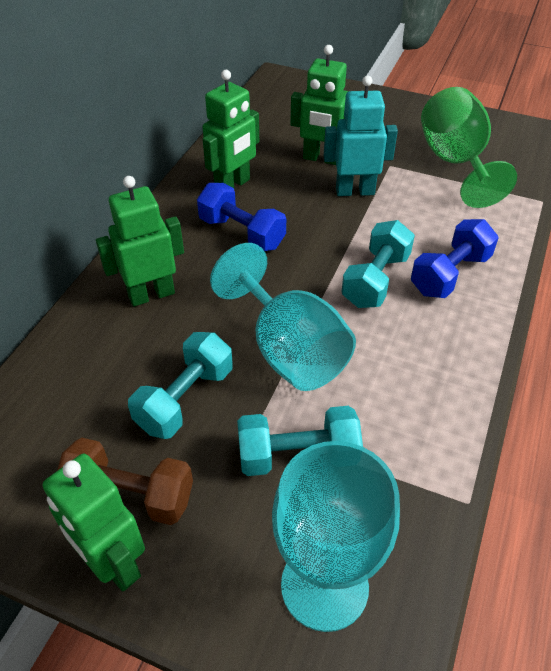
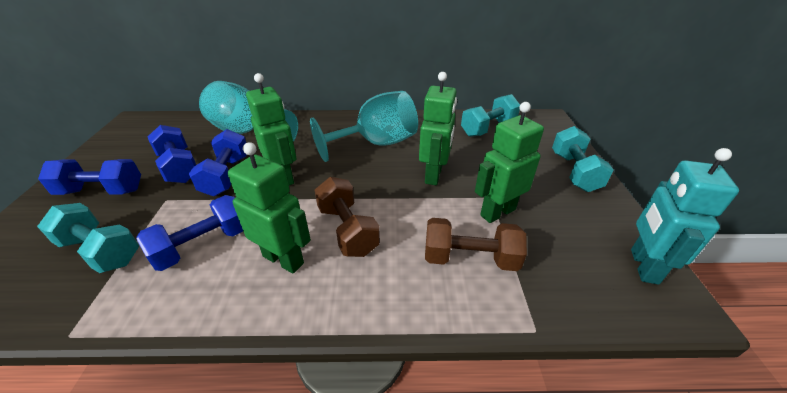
blue dumbbell: 2 -> 4
brown dumbbell: 1 -> 2
green goblet: 1 -> 0

